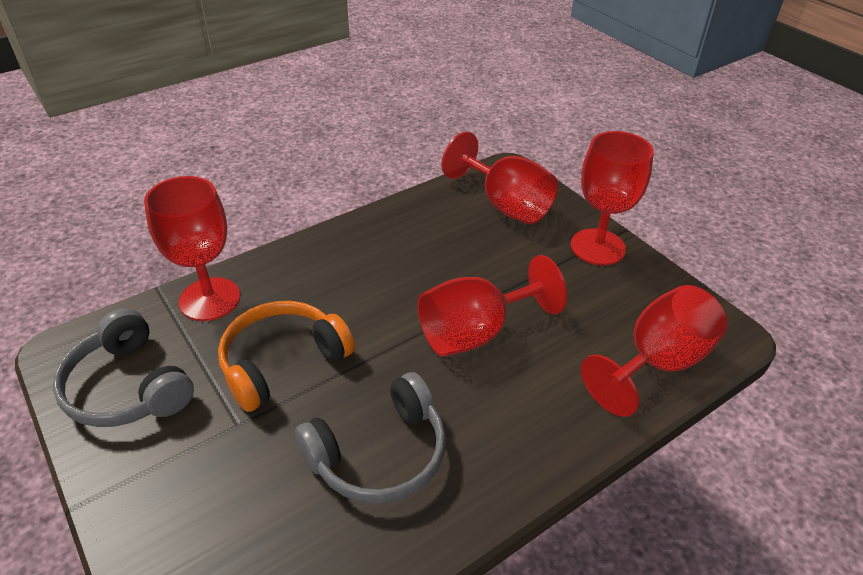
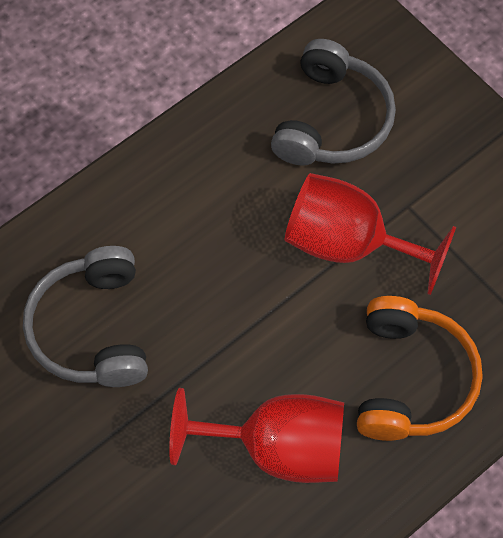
red goblet: 5 -> 2

